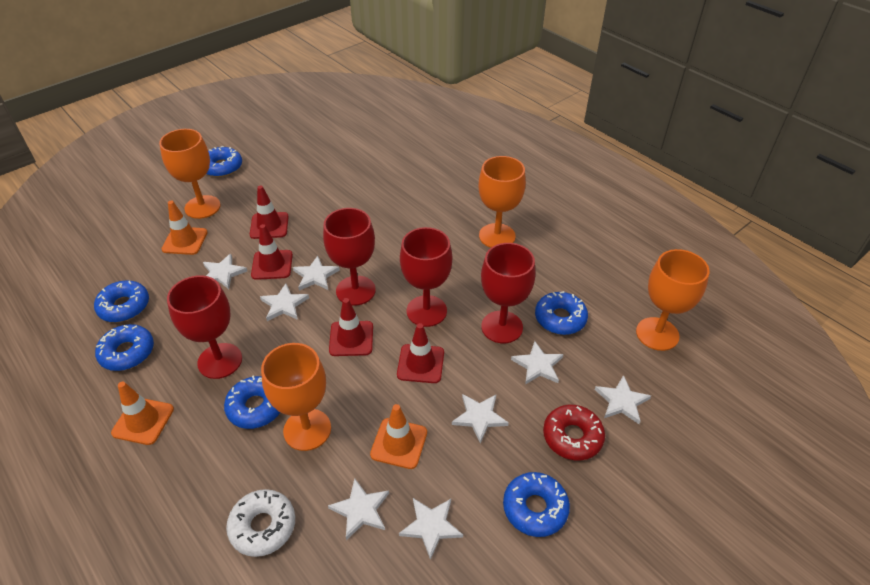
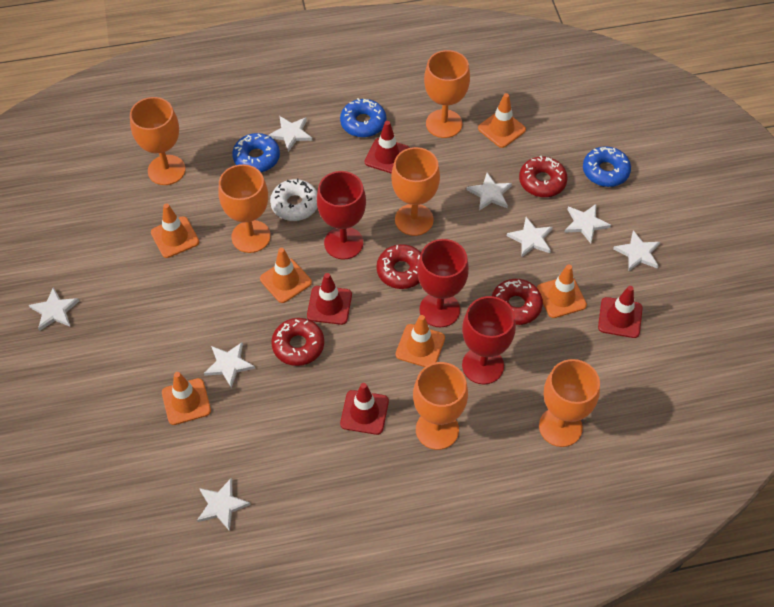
blue donut: 6 -> 3
orange goblet: 4 -> 6
orange traffic cone: 3 -> 6
red donut: 1 -> 4
red goblet: 4 -> 3

